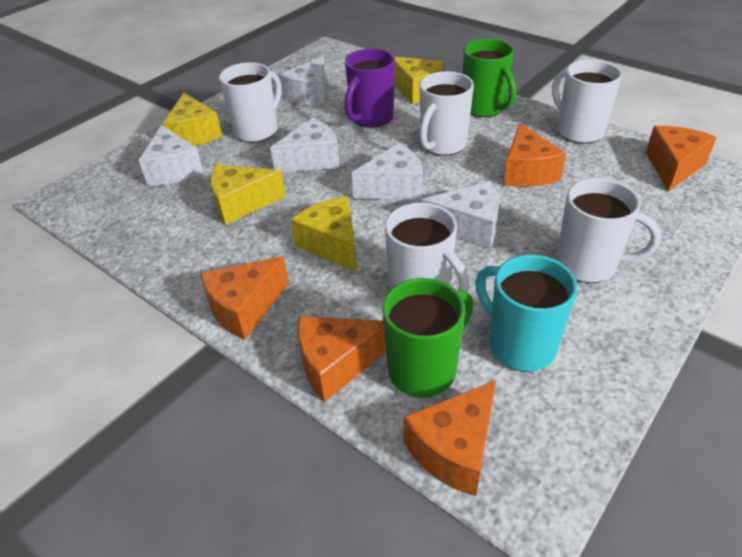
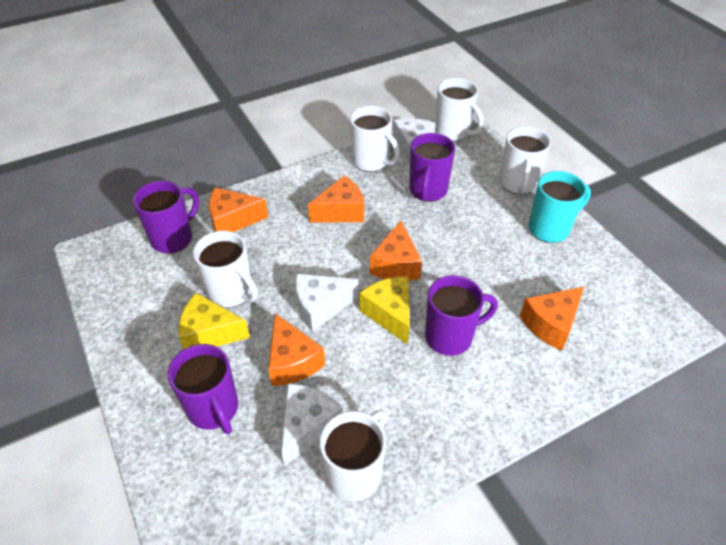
green mug: 2 -> 0
purple mug: 1 -> 4
white cheese: 5 -> 3
yellow cheese: 4 -> 2

